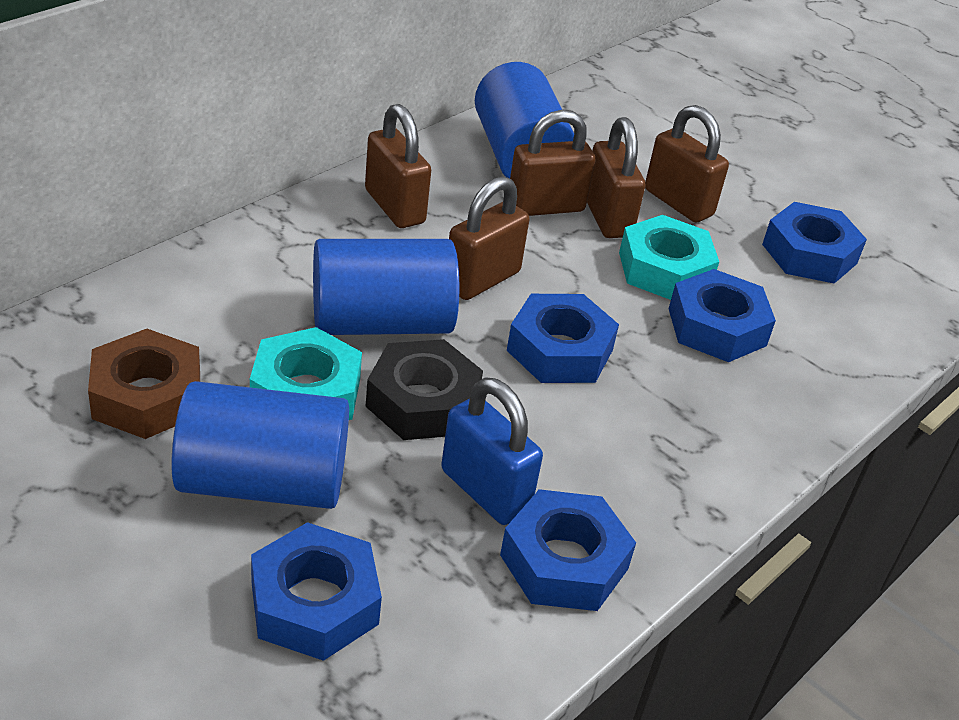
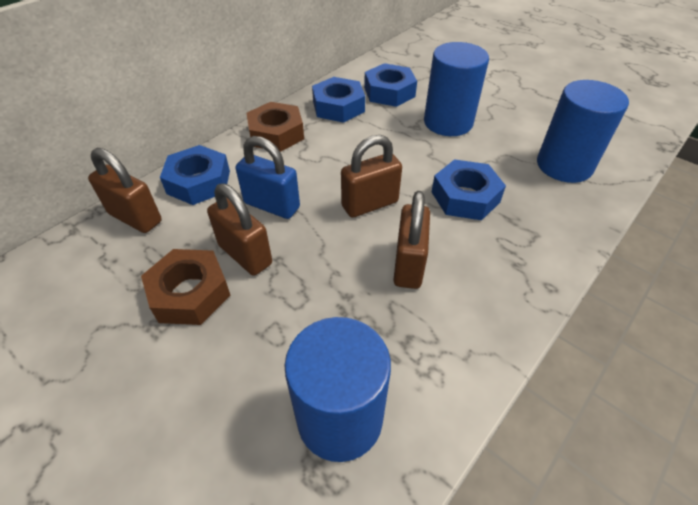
black nut: 1 -> 0
blue nut: 5 -> 4
brown nut: 1 -> 2
brown padlock: 5 -> 4
turquoise nut: 2 -> 0

